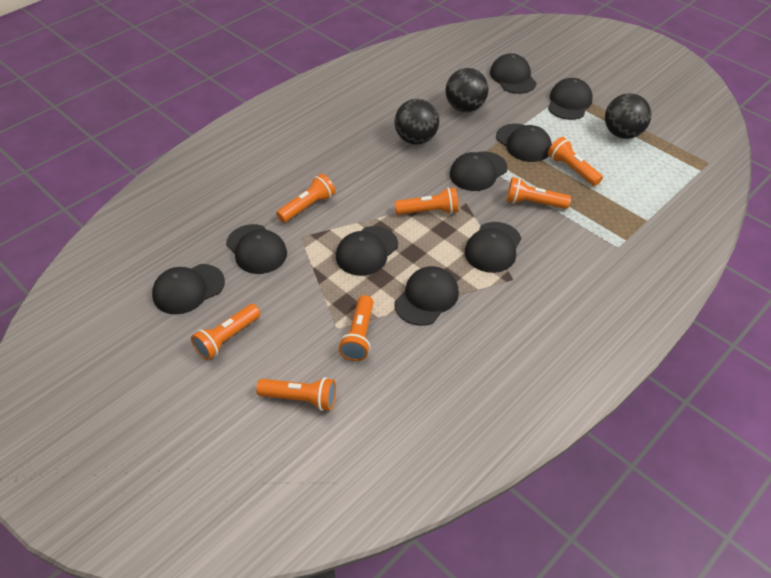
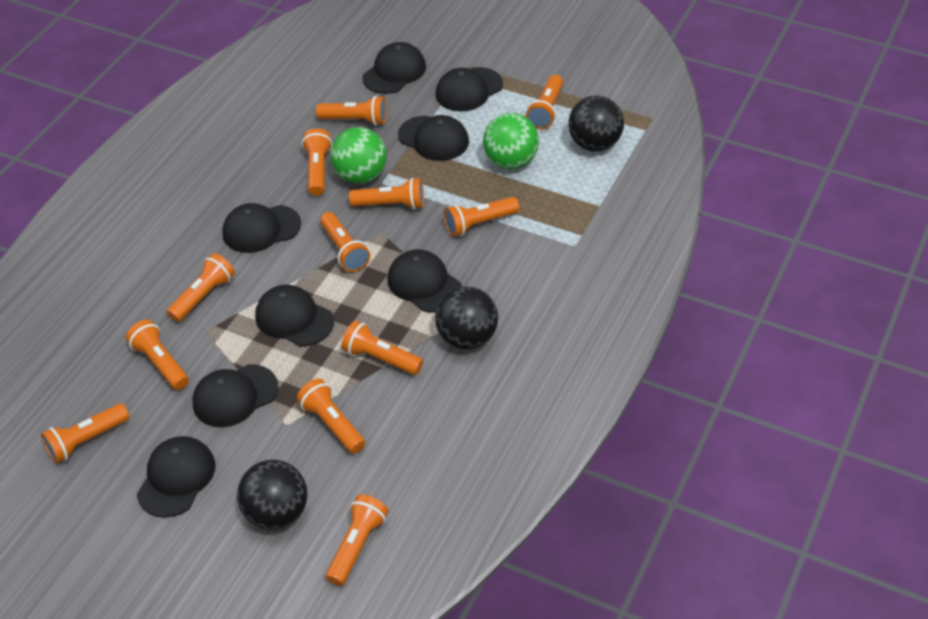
black cap: 9 -> 8
green ball: 0 -> 2
orange flashlight: 7 -> 12

